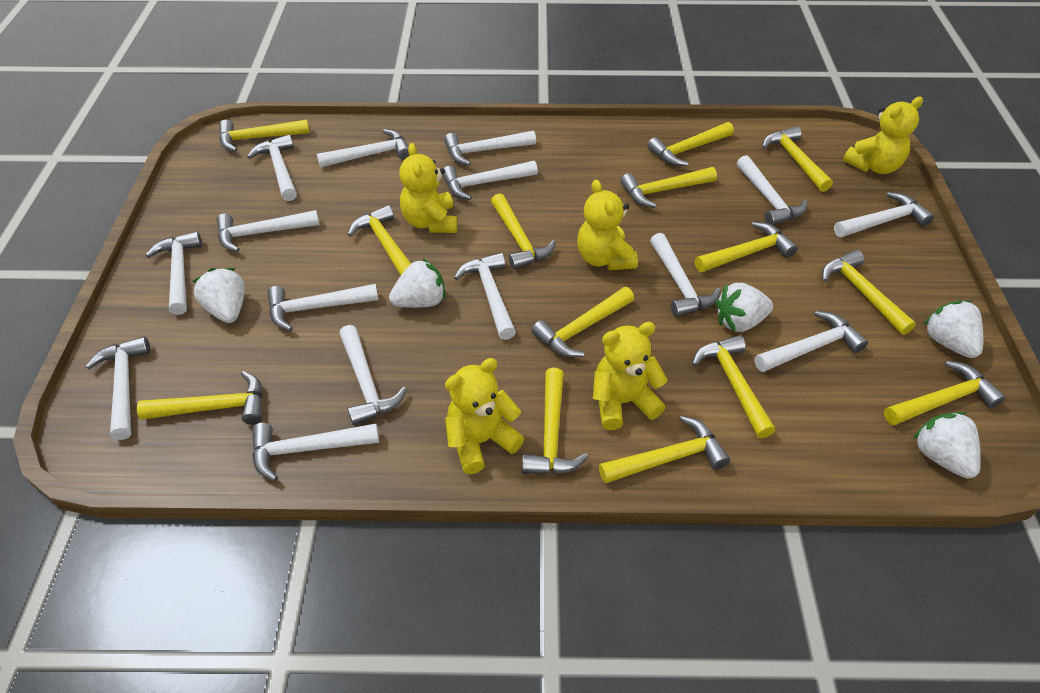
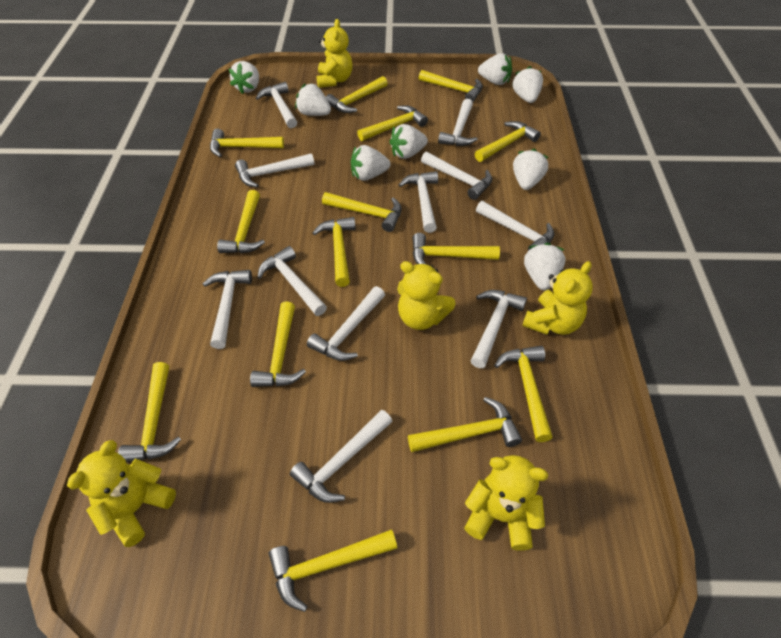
white hammer: 15 -> 11
white strawberry: 5 -> 8

